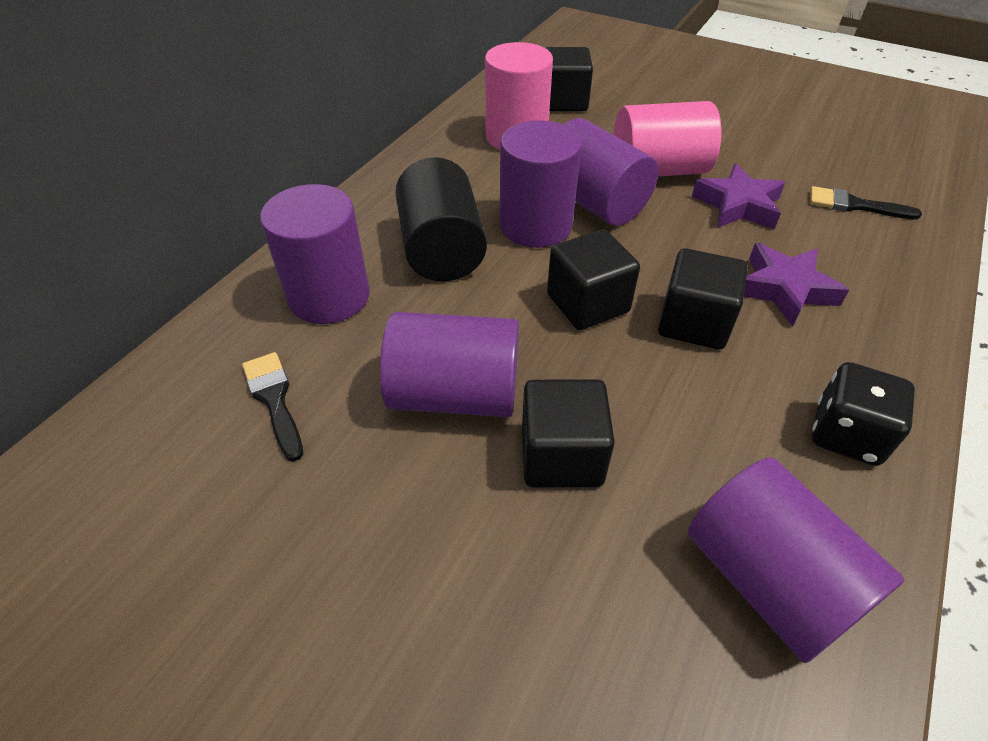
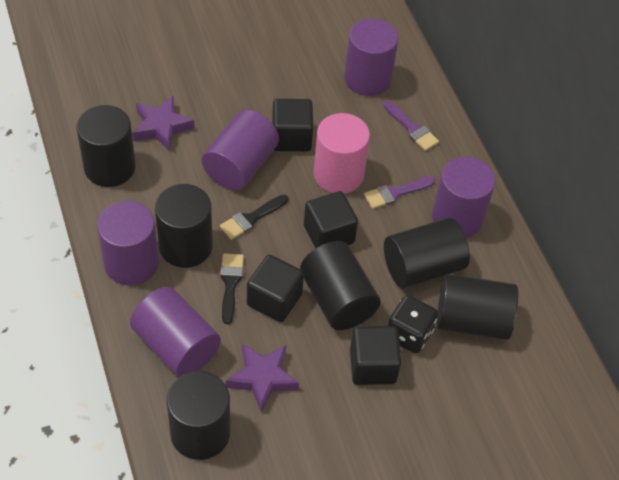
black cylinder: 1 -> 6
pink cylinder: 2 -> 1
purple brush: 0 -> 2

